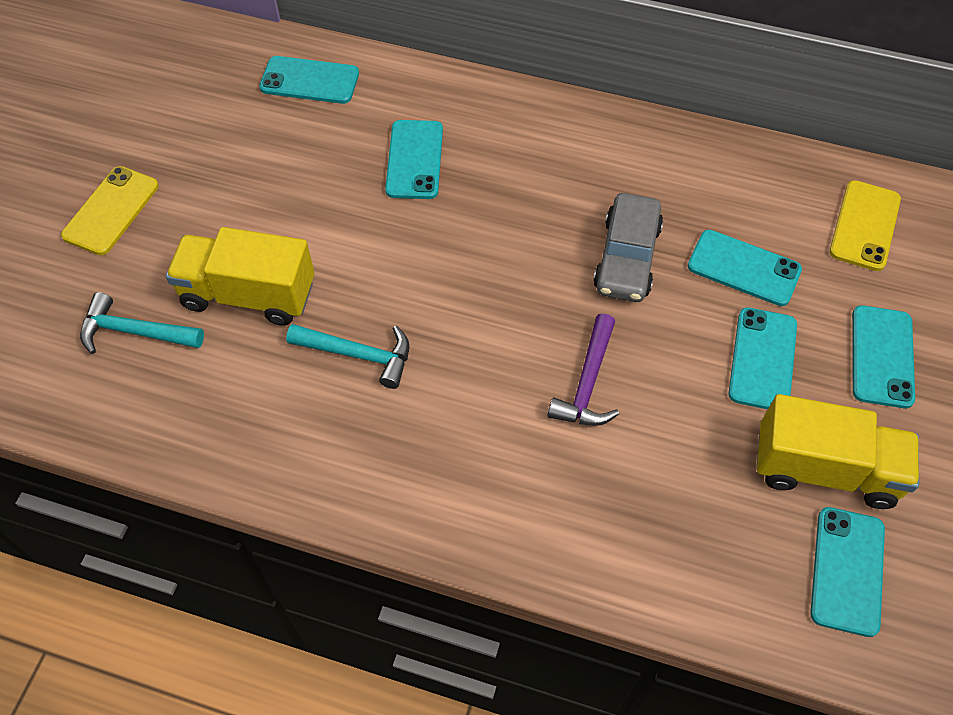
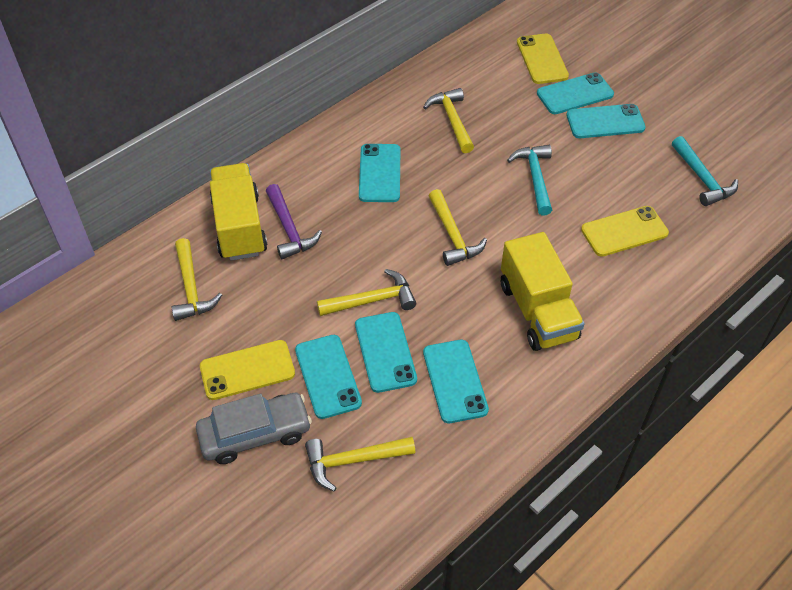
yellow hammer: 0 -> 5
yellow phone: 2 -> 3

